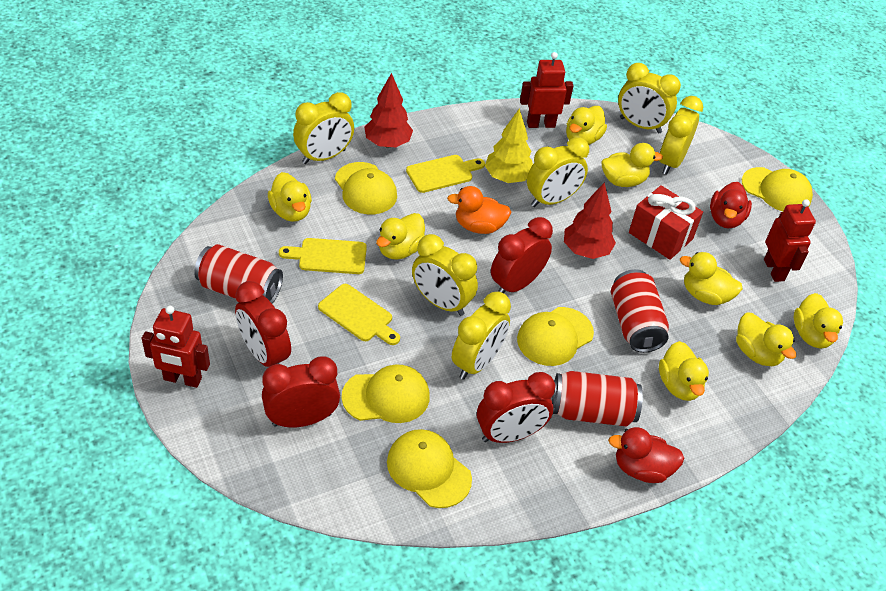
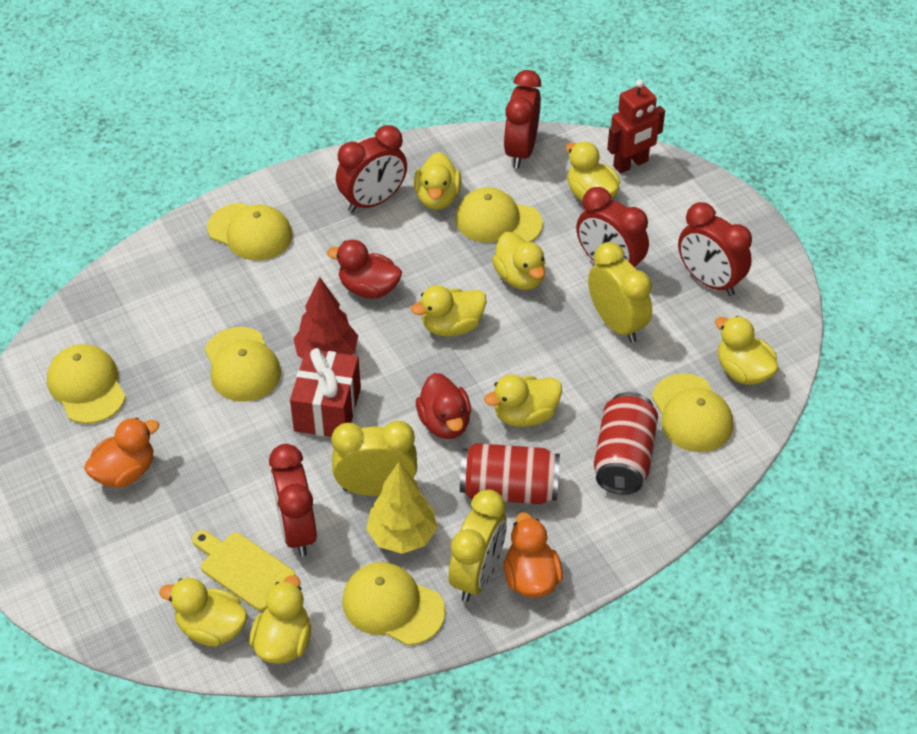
orange duck: 1 -> 2
red can: 3 -> 2
red clock: 4 -> 5
red robot: 3 -> 1
red tree: 2 -> 1
yellow cap: 5 -> 6
yellow clock: 6 -> 3
yellow cutting board: 3 -> 1

